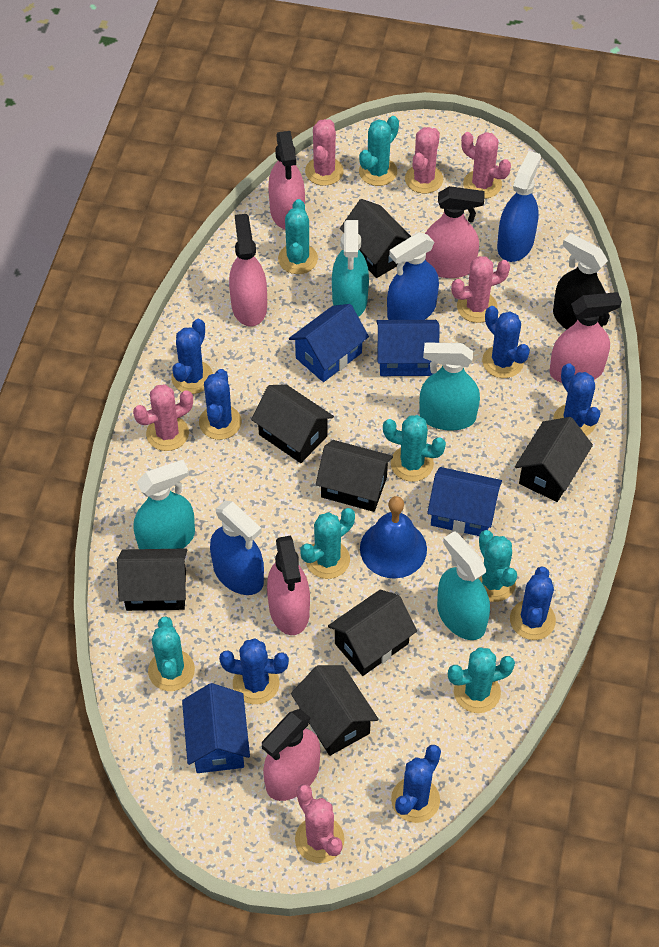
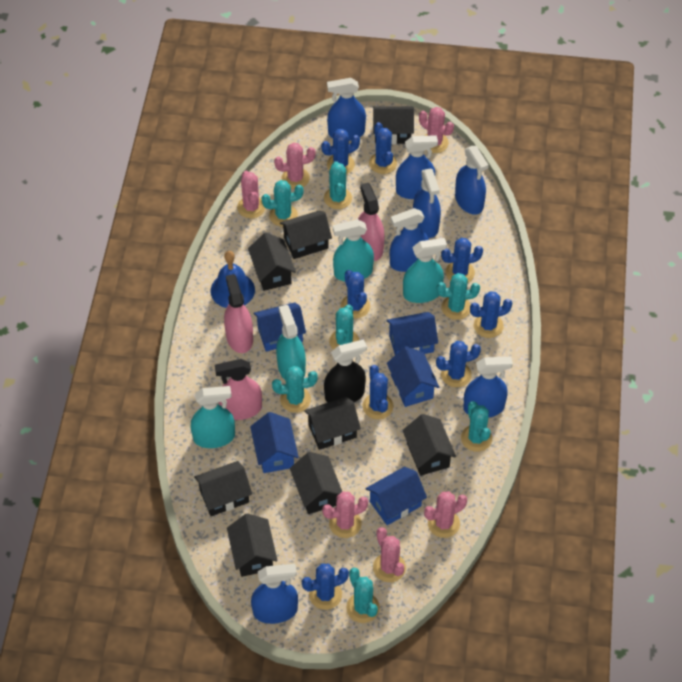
black house: 7 -> 8
blue cactus: 7 -> 8
blue house: 4 -> 5
blue spray bottle: 3 -> 7
pink spray bottle: 6 -> 3

